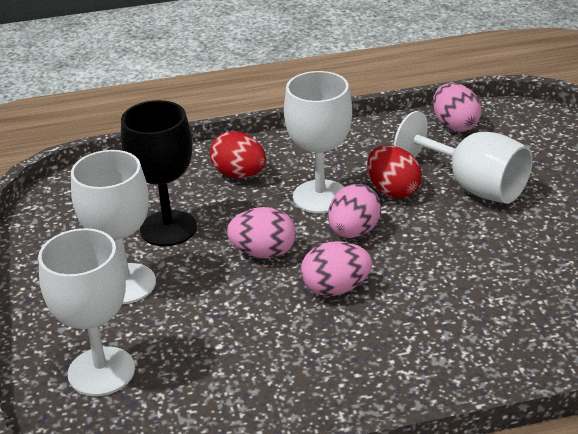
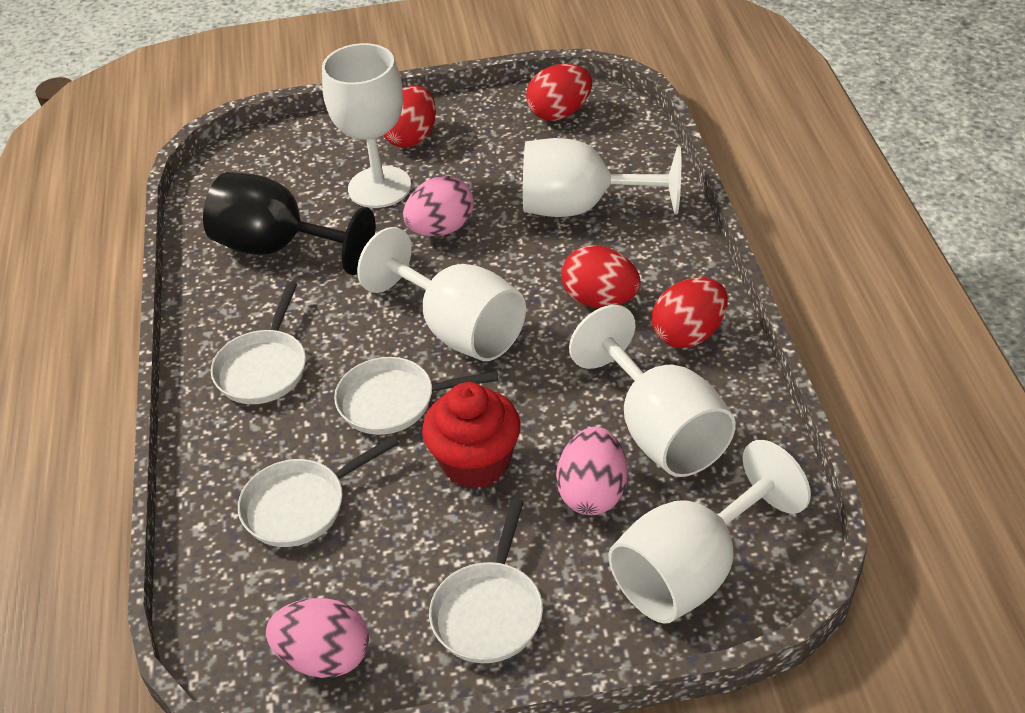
pink egg: 4 -> 3
red cupcake: 0 -> 1
red egg: 2 -> 4
white goblet: 4 -> 5
white pan: 0 -> 4

